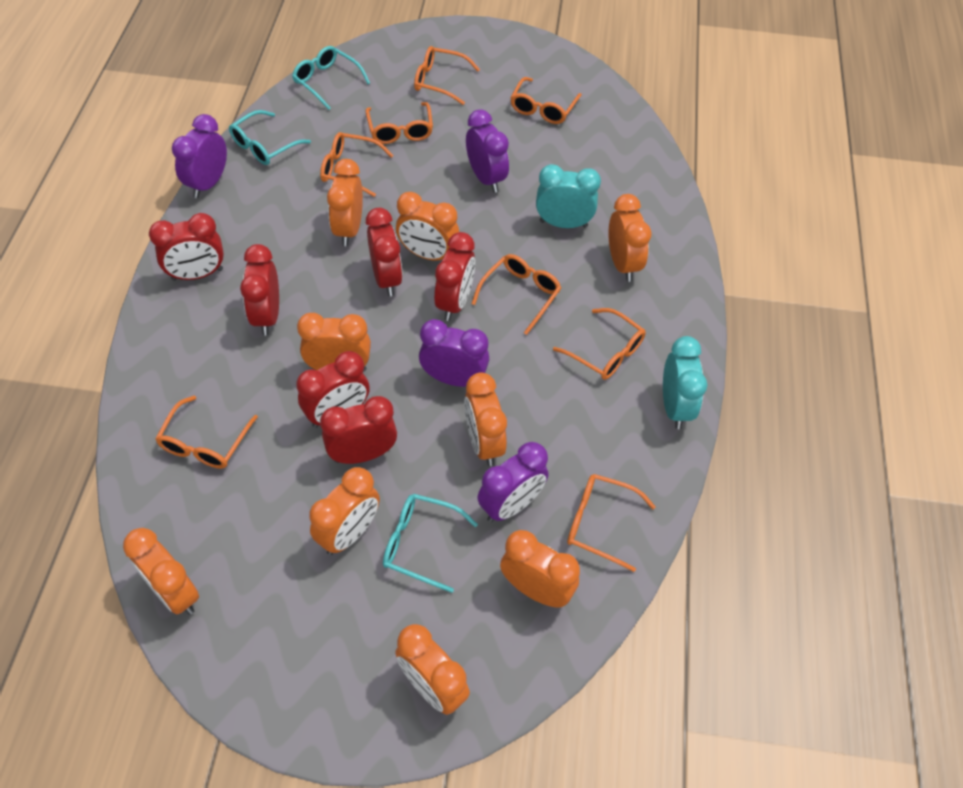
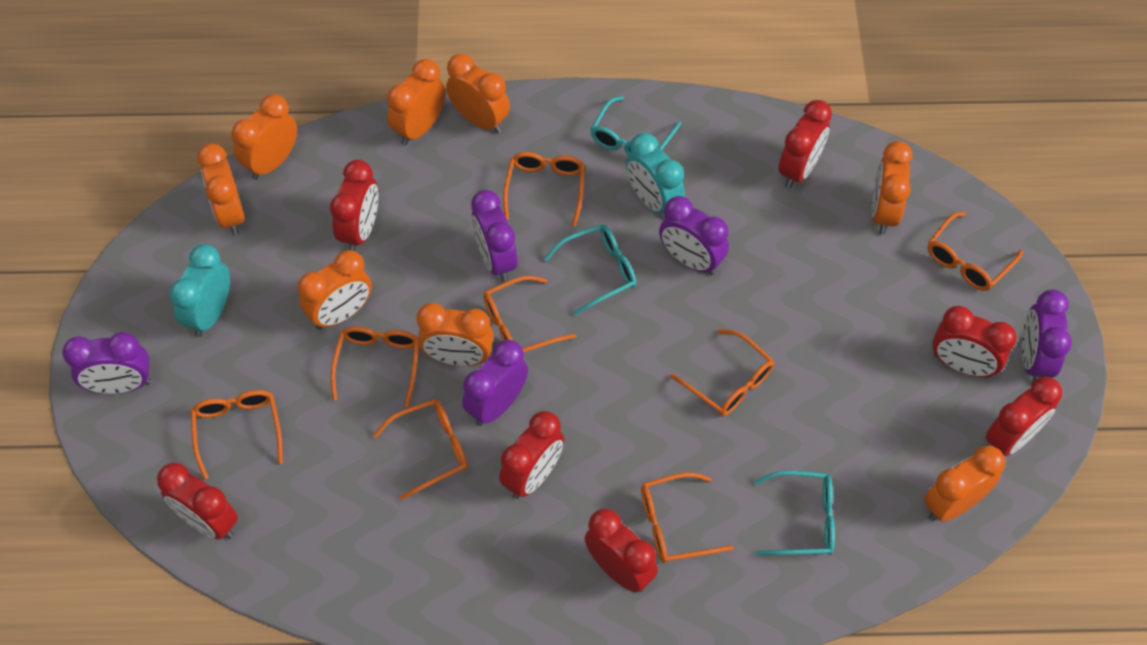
orange clock: 9 -> 8
purple clock: 4 -> 5
red clock: 6 -> 7

